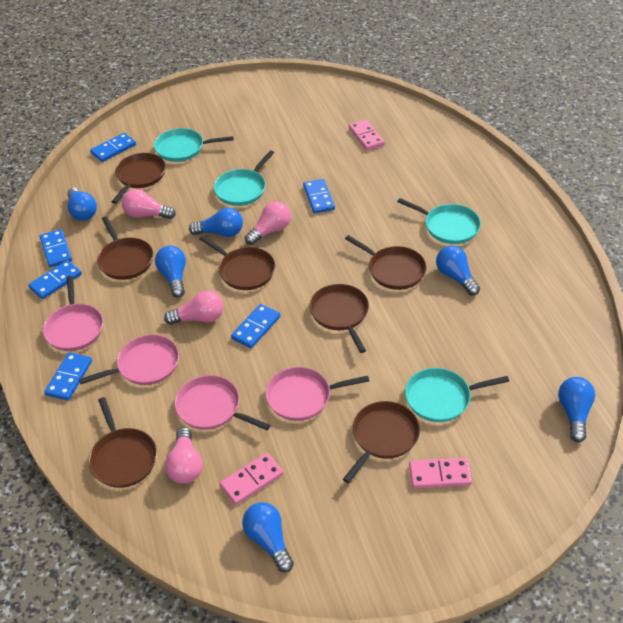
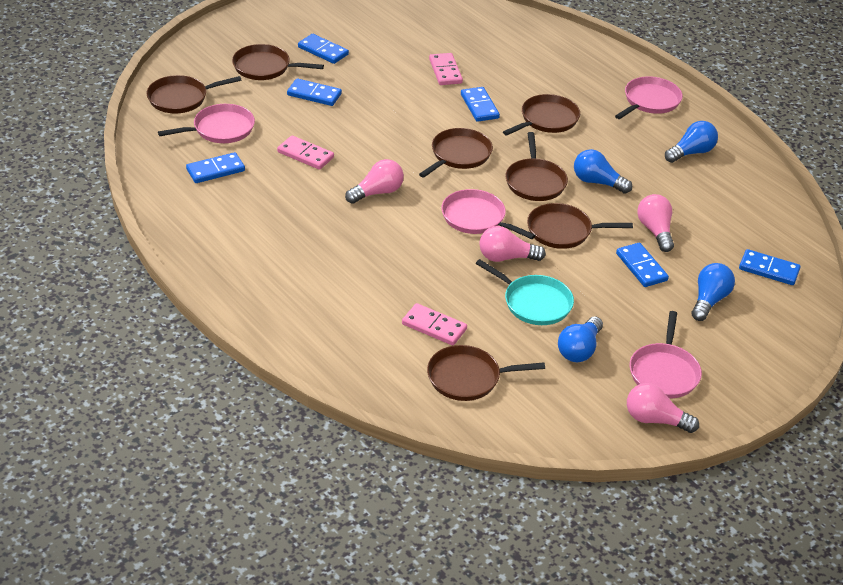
blue light bulb: 6 -> 4
turquoise pan: 4 -> 1

